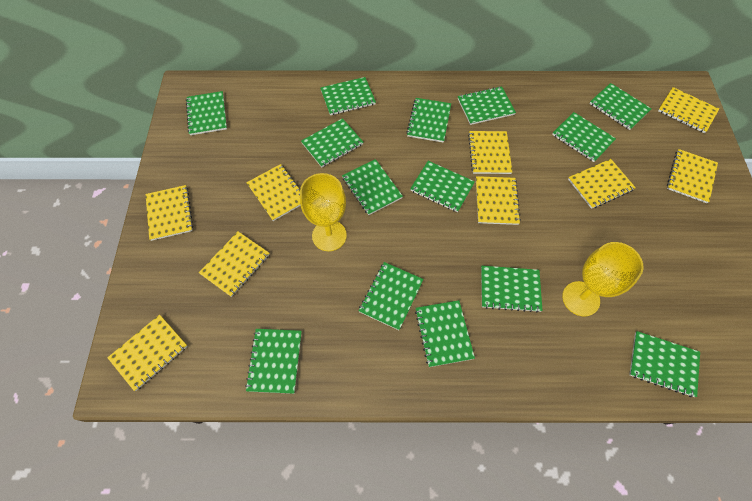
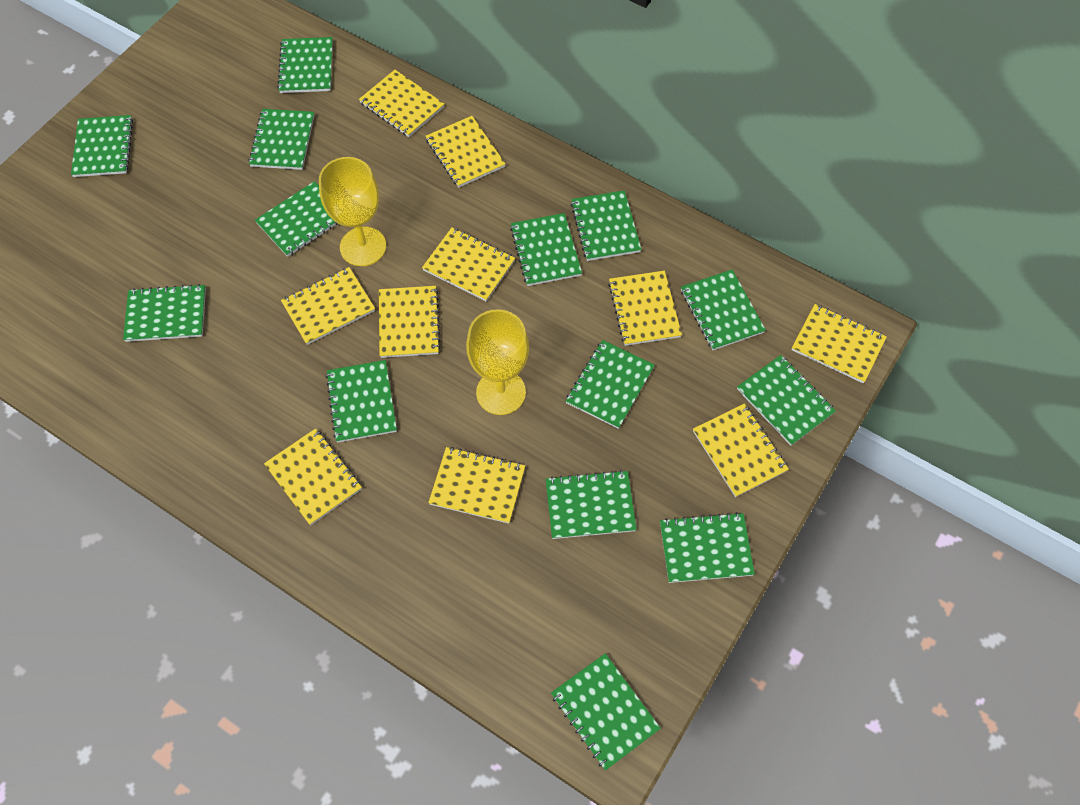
yellow notebook: 9 -> 10

